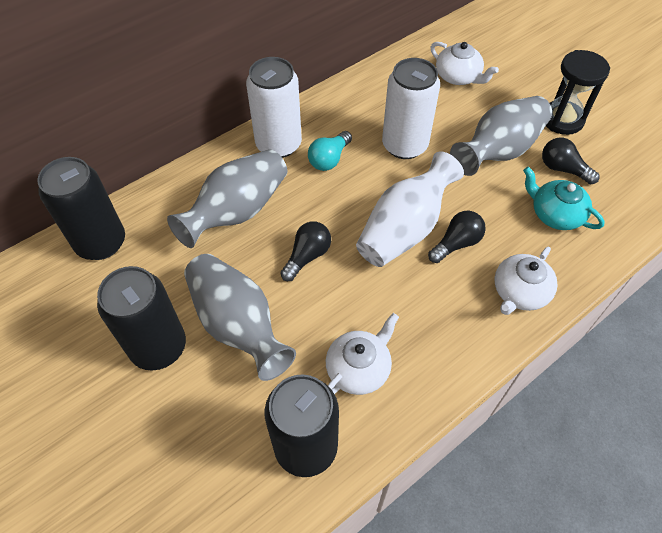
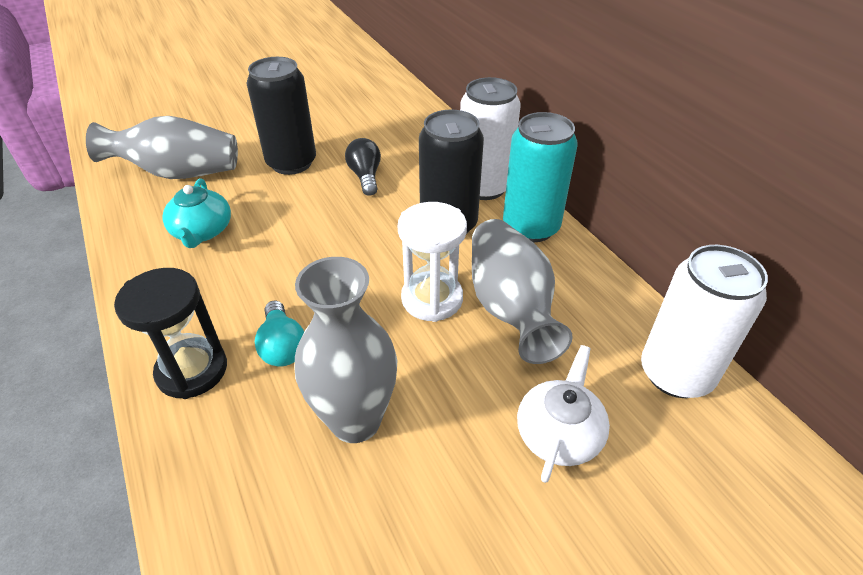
black can: 3 -> 2
black light bulb: 3 -> 1
turquoise can: 0 -> 1
white hourglass: 0 -> 1
white teapot: 3 -> 1
white vase: 1 -> 0

